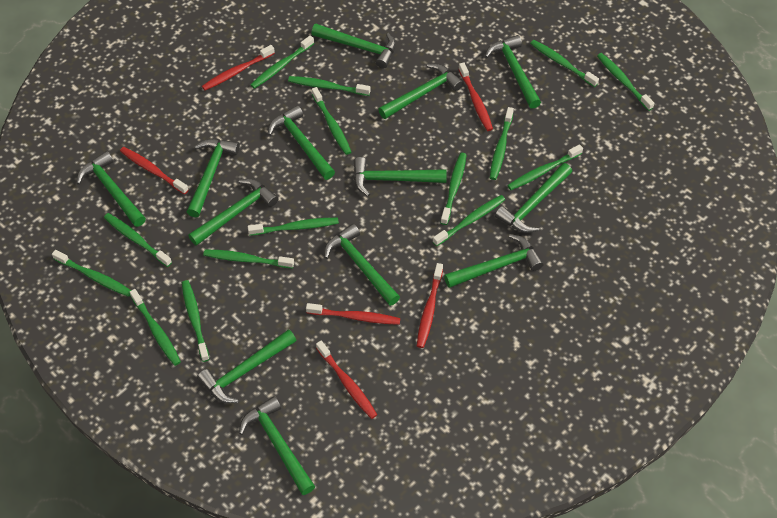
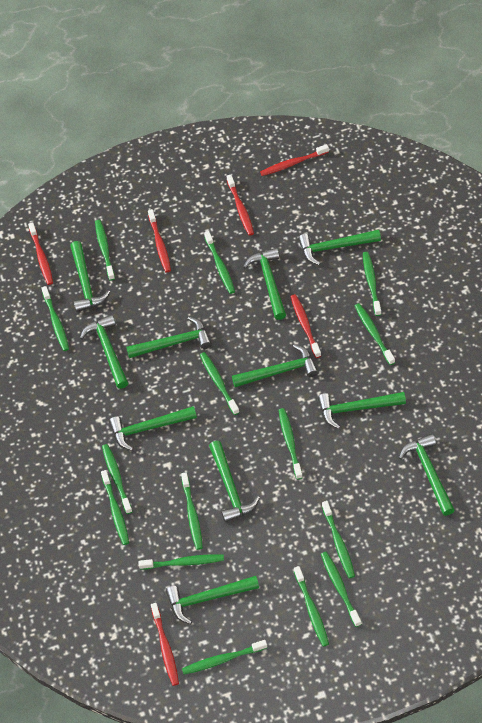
green hammer: 13 -> 11

